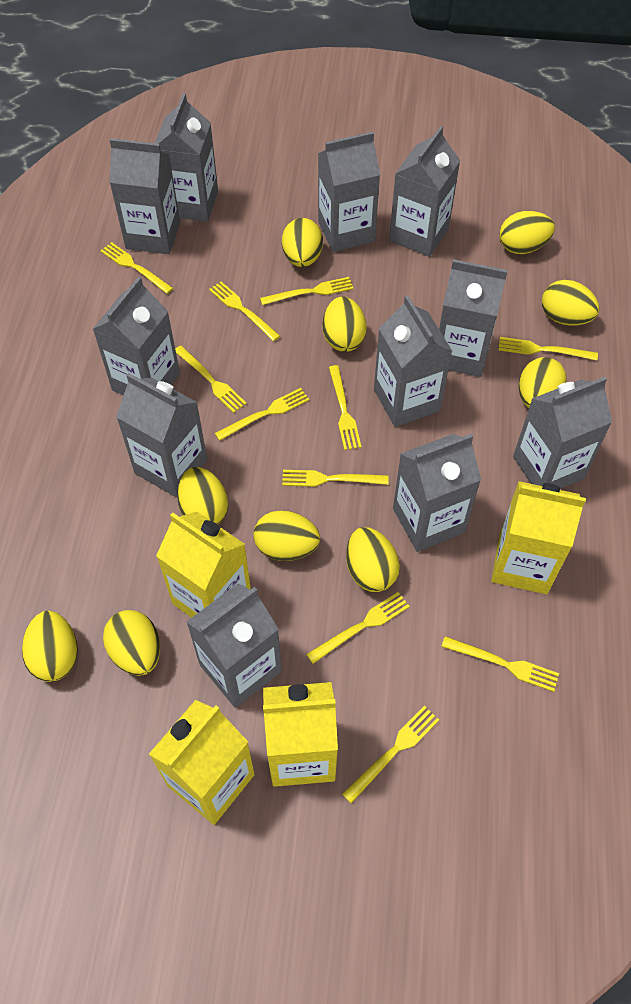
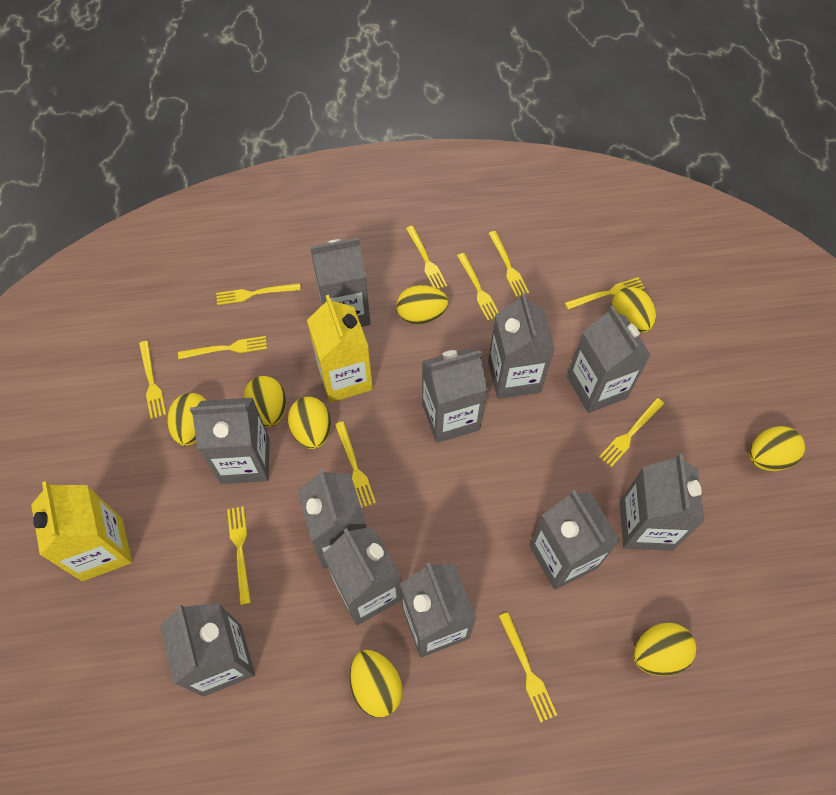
yellow carton: 4 -> 2
yellow egg: 10 -> 8

